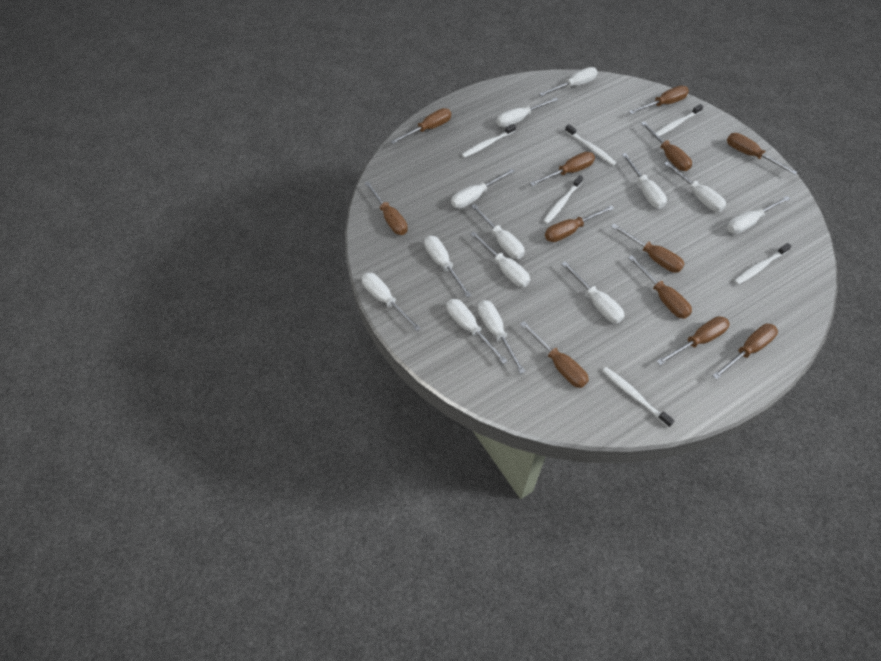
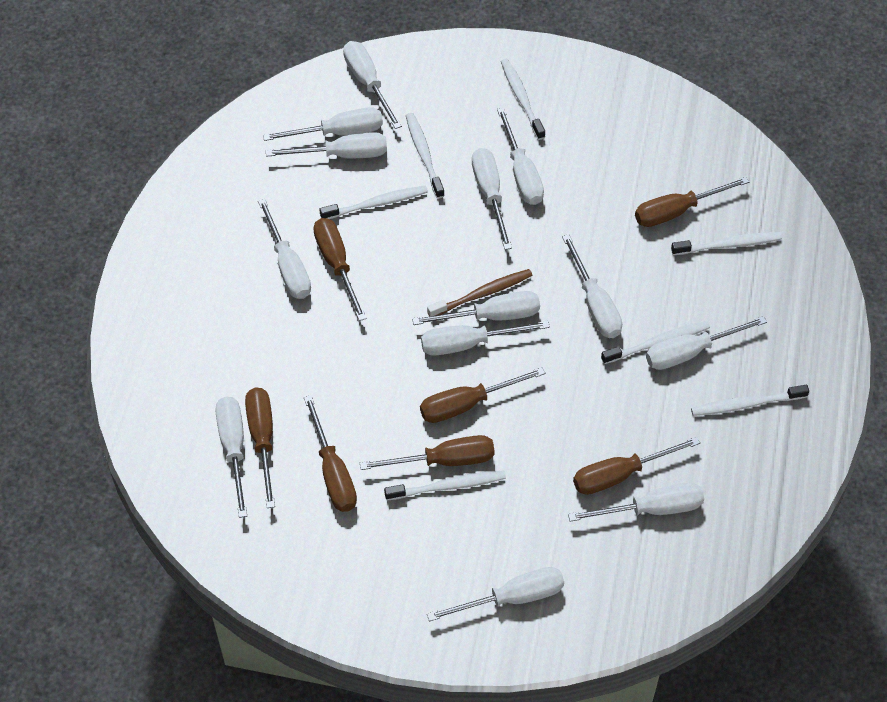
brown screwdriver: 12 -> 7
brown toothbrush: 0 -> 1
white toothbrush: 6 -> 7

